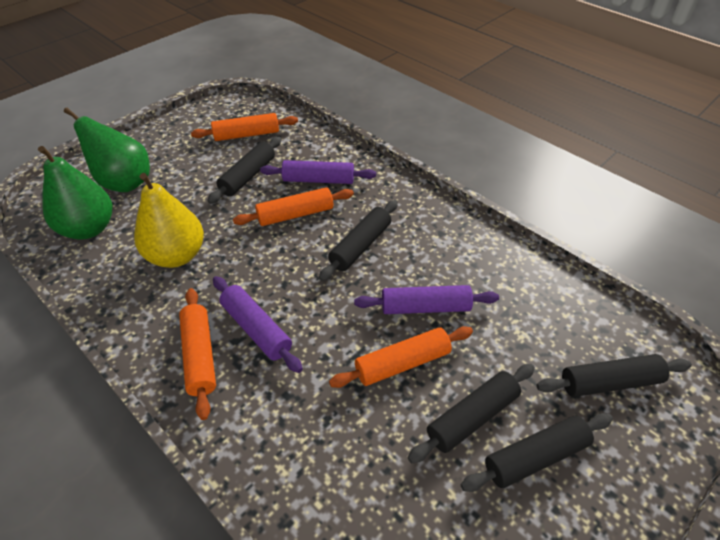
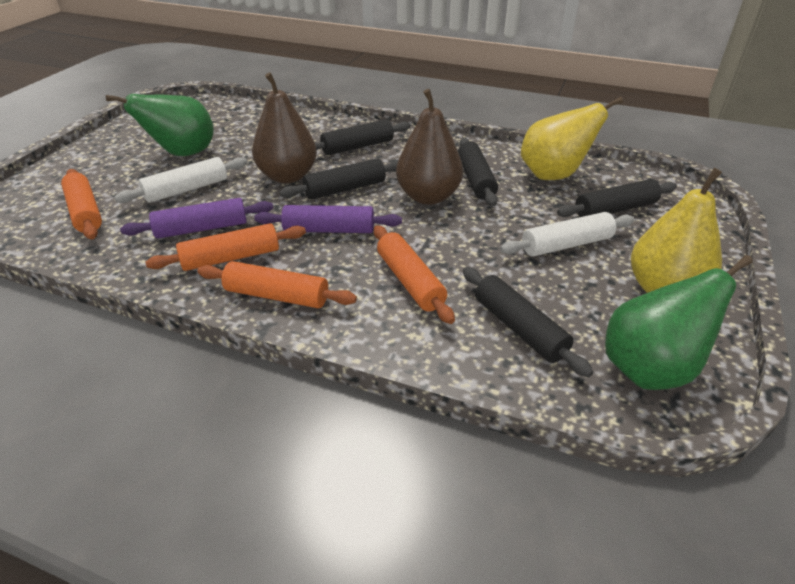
brown pear: 0 -> 2
purple rolling pin: 3 -> 2
white rolling pin: 0 -> 2
yellow pear: 1 -> 2

